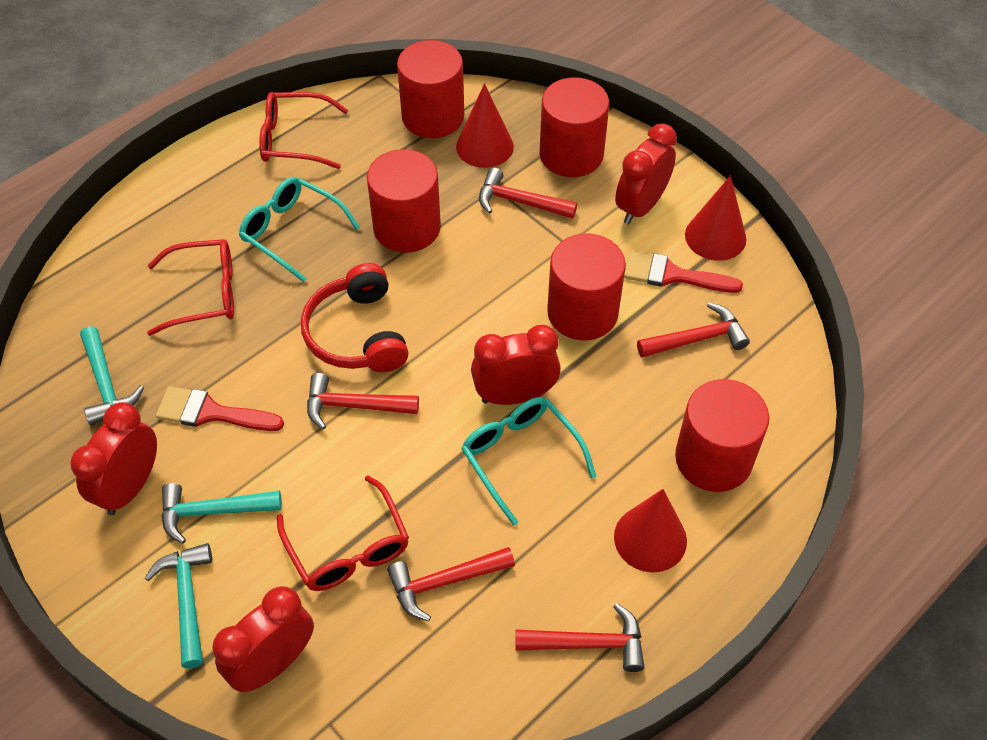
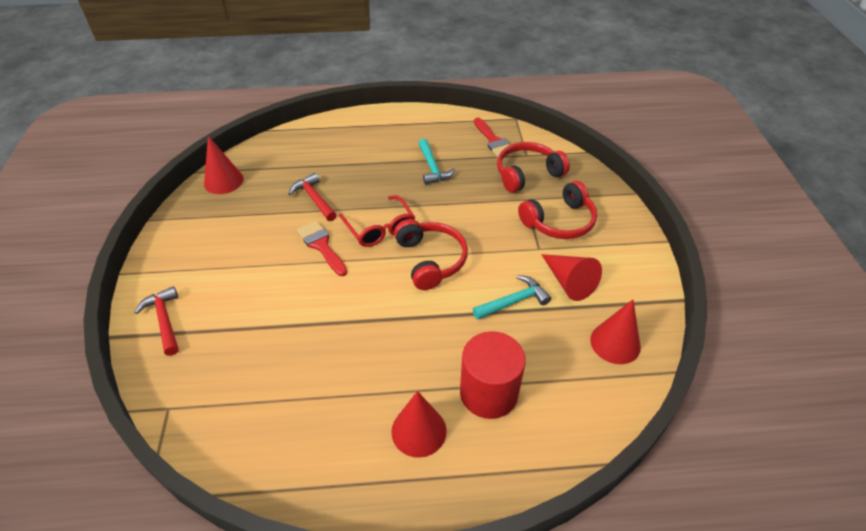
red clock: 4 -> 0
red cone: 3 -> 4
red cylinder: 5 -> 1
red glasses: 3 -> 1
red hammer: 5 -> 2
red headphones: 1 -> 3
turquoise glasses: 2 -> 0
turquoise hammer: 3 -> 2

